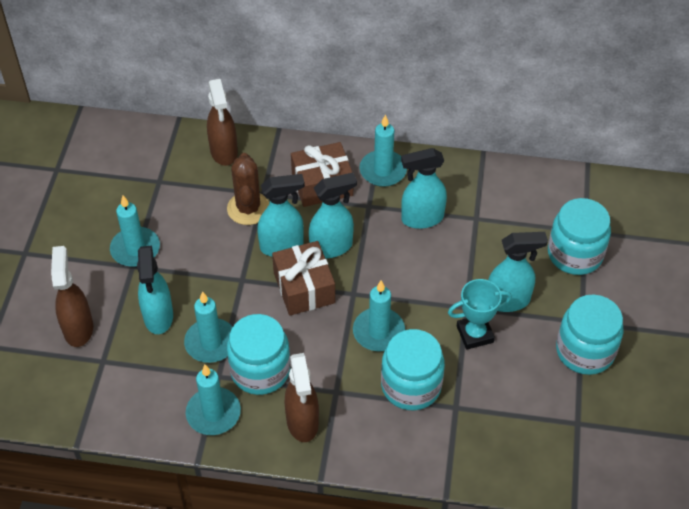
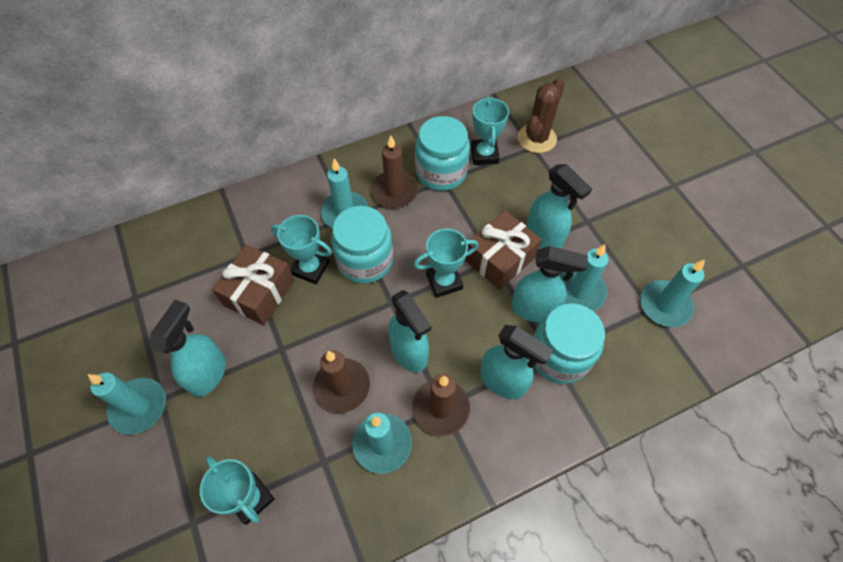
brown candle: 0 -> 3
brown spray bottle: 3 -> 0
turquoise jar: 4 -> 3
turquoise trophy: 1 -> 4

